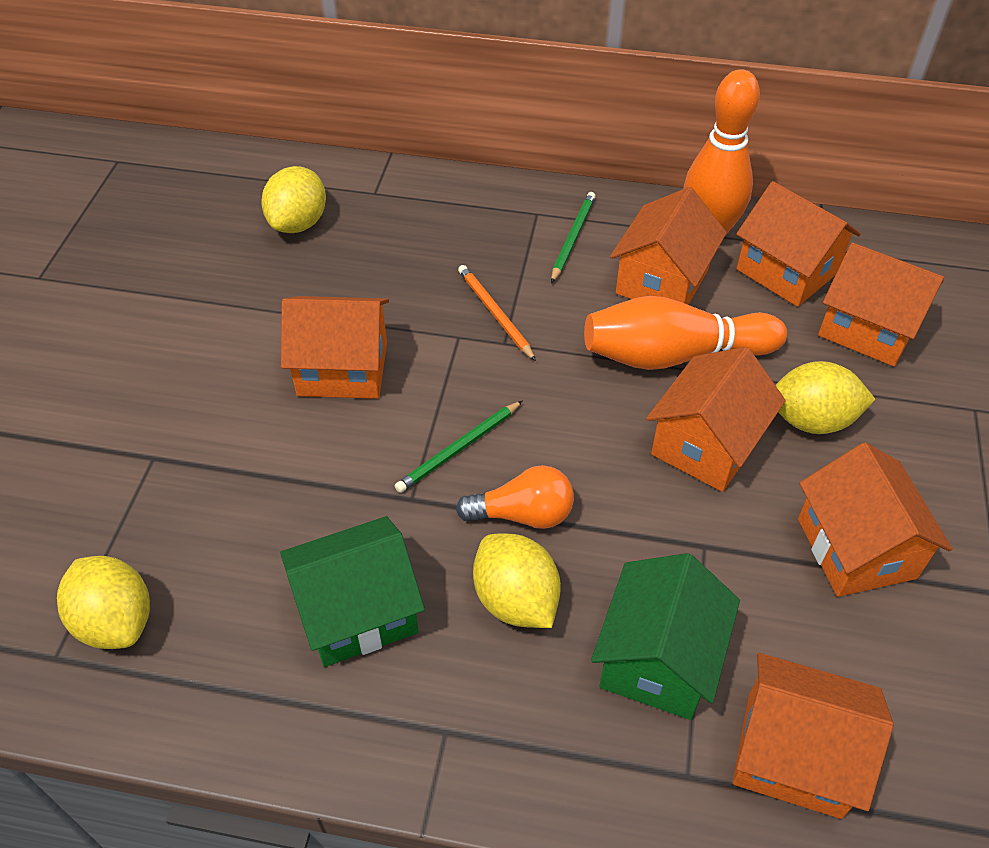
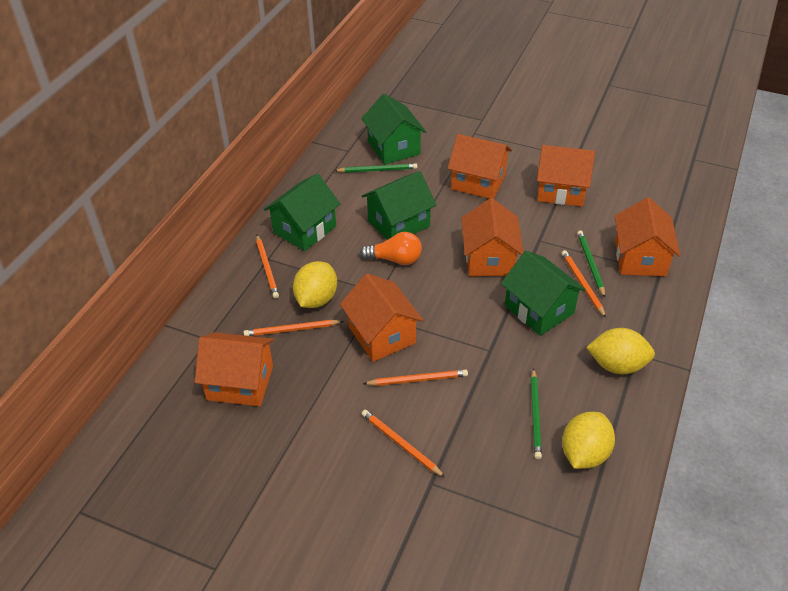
green house: 2 -> 4
green pencil: 2 -> 3
orange bowling pin: 2 -> 0
orange house: 7 -> 6
orange pencil: 1 -> 5
yellow lemon: 4 -> 3

